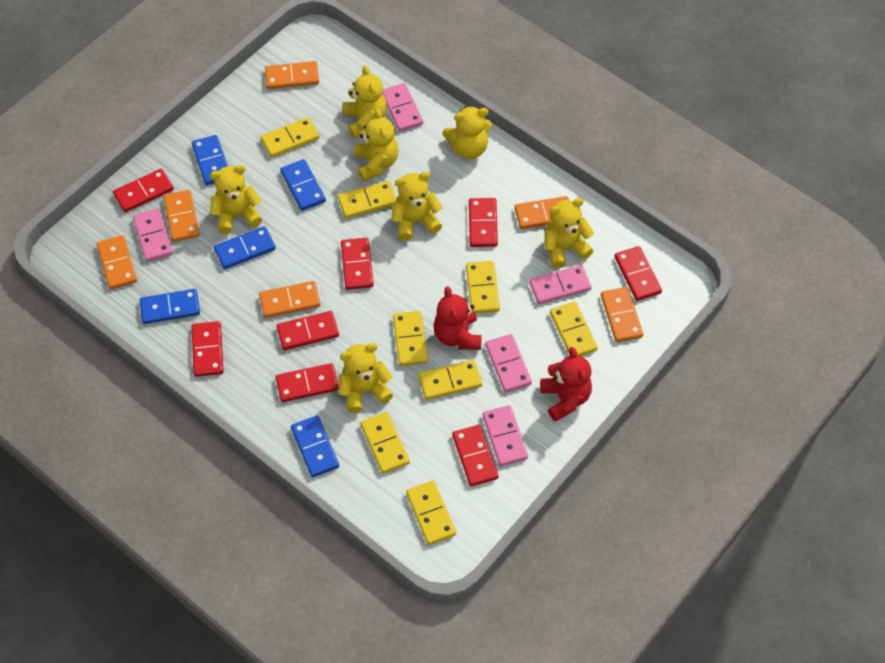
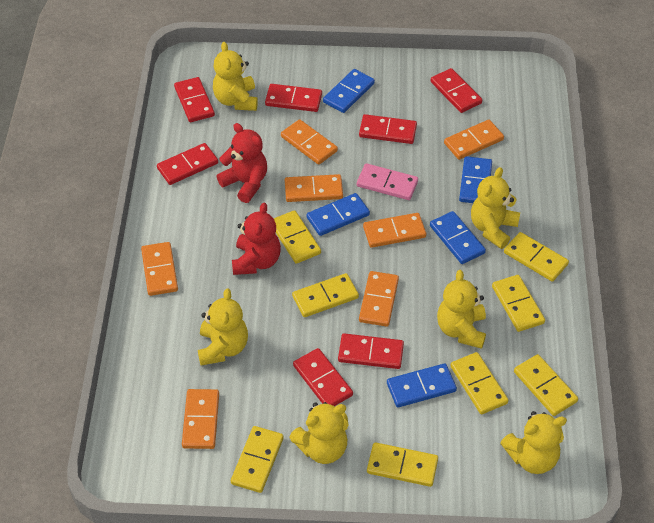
orange domino: 6 -> 7
pink domino: 5 -> 1
red domino: 8 -> 7
yellow teddy bear: 7 -> 6

